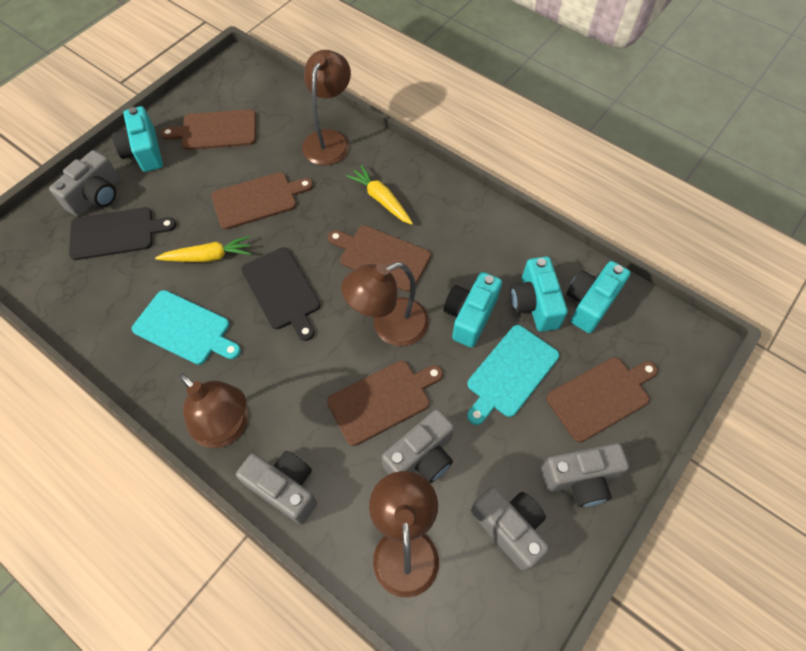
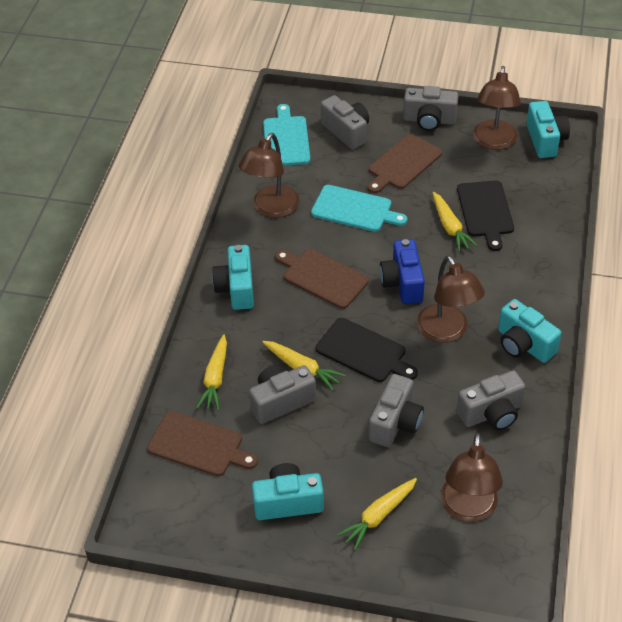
blue camera: 0 -> 1
brown cutting board: 5 -> 3
yellow carrot: 2 -> 4

